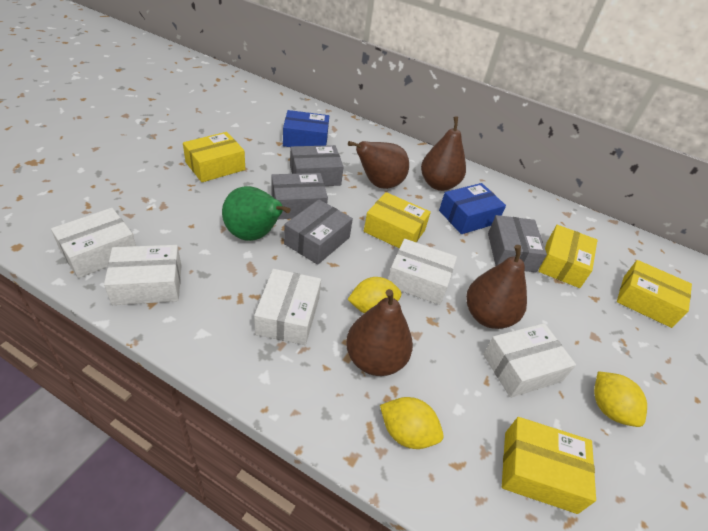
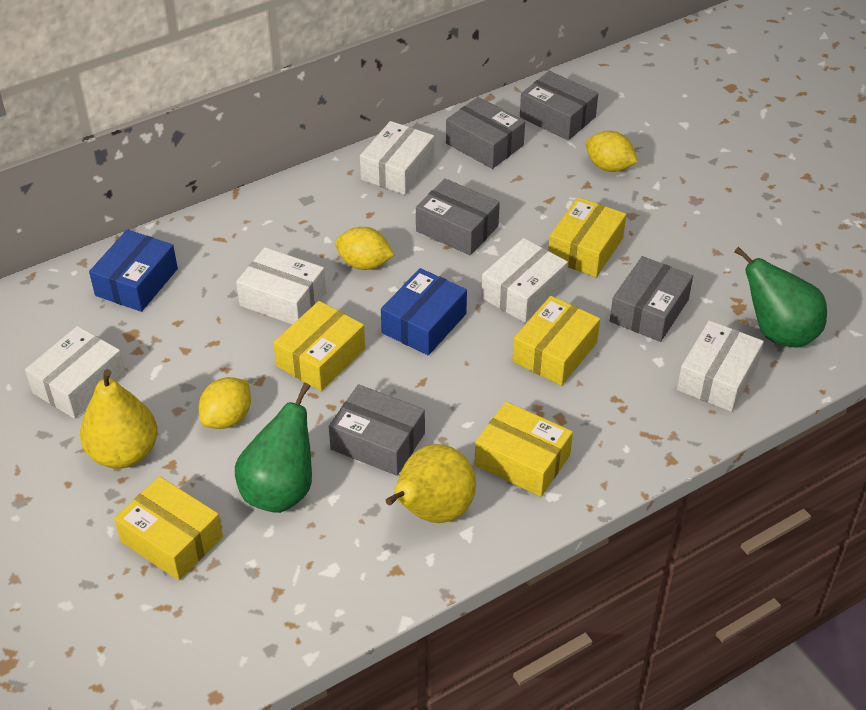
brown pear: 4 -> 0
green pear: 1 -> 2
grey box: 4 -> 5
yellow pear: 0 -> 2

